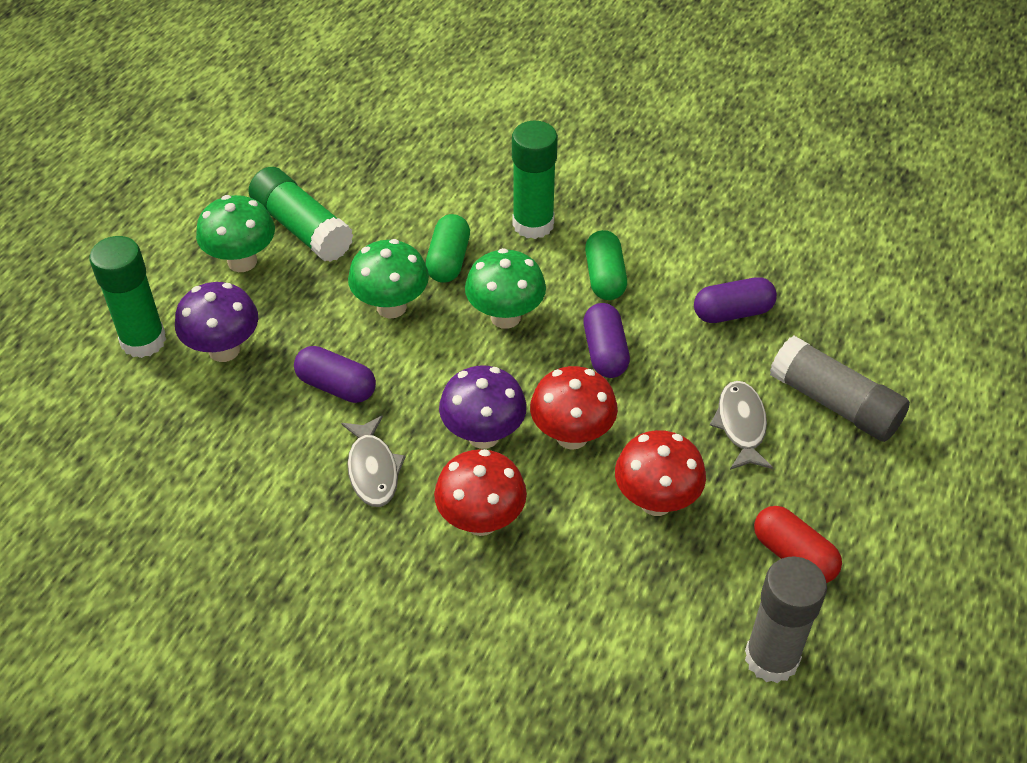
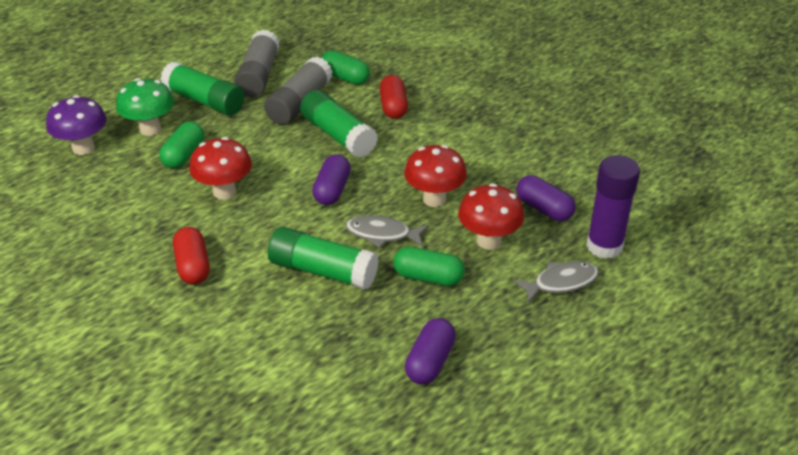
green capsule: 2 -> 3
green mushroom: 3 -> 1
purple glue stick: 0 -> 1
purple mushroom: 2 -> 1
red capsule: 1 -> 2

